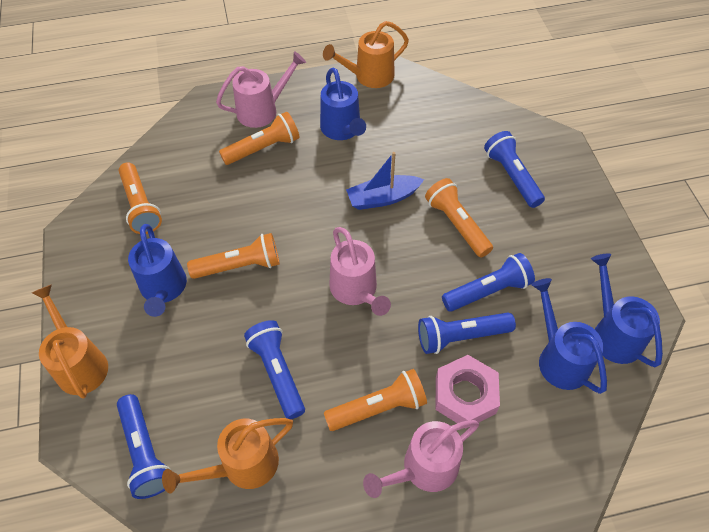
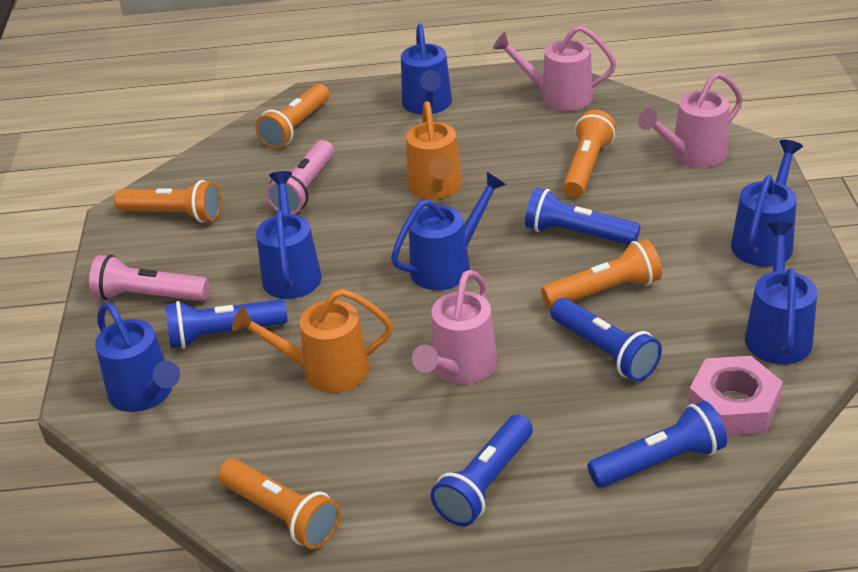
blue boat: 1 -> 0
blue watering can: 4 -> 6
orange watering can: 3 -> 2
pink flashlight: 0 -> 2

